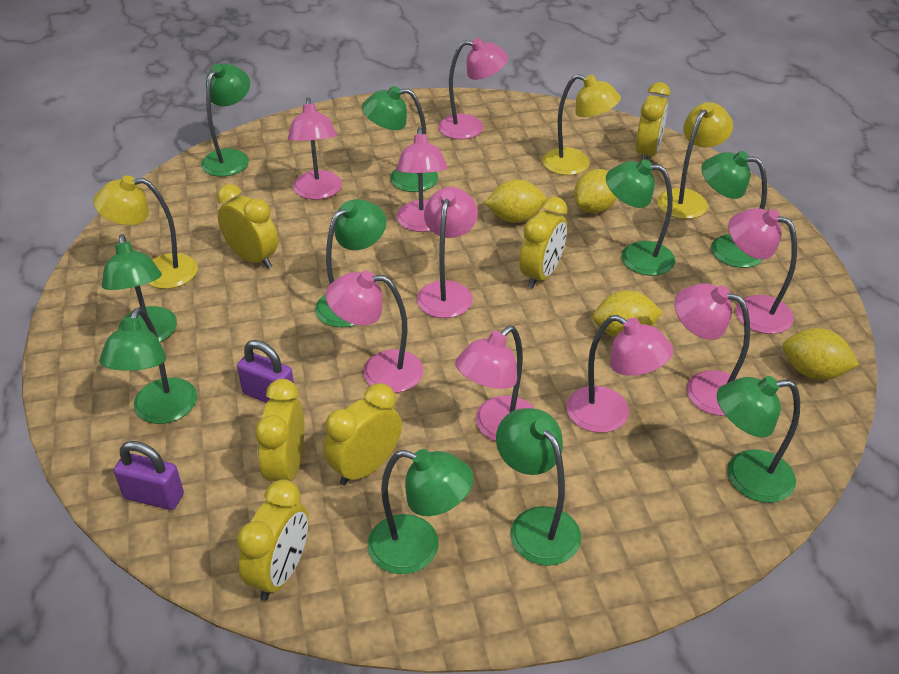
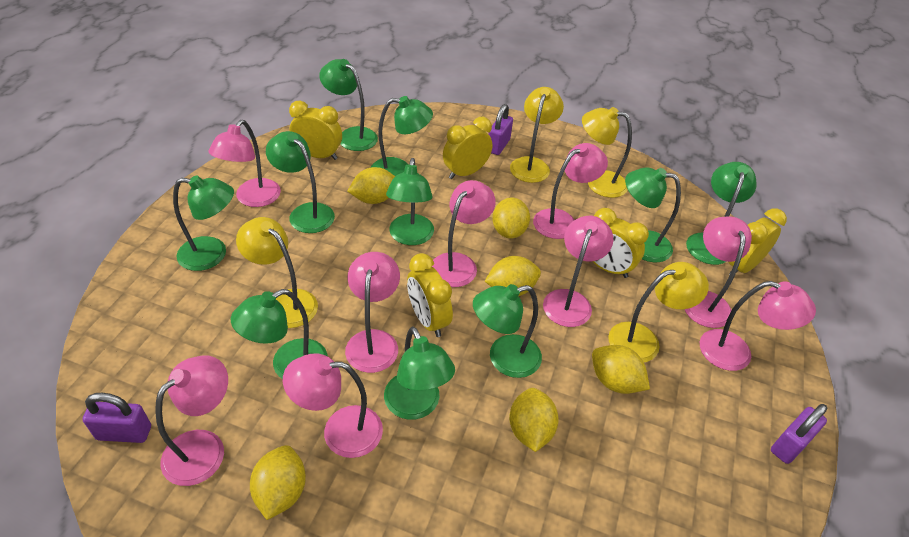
purple padlock: 2 -> 3
yellow clock: 6 -> 5
yellow lamp: 3 -> 4
yellow lemon: 4 -> 6

